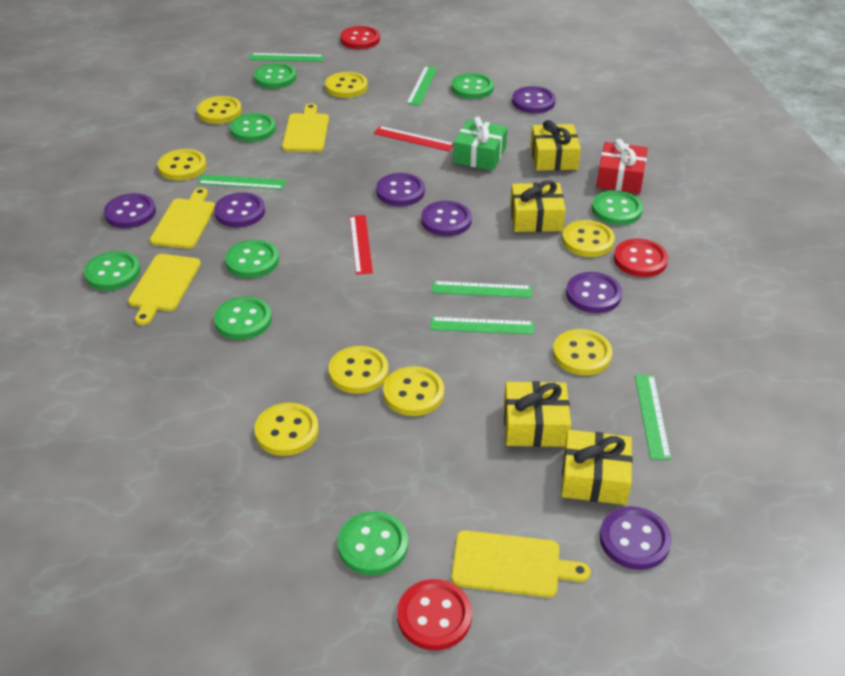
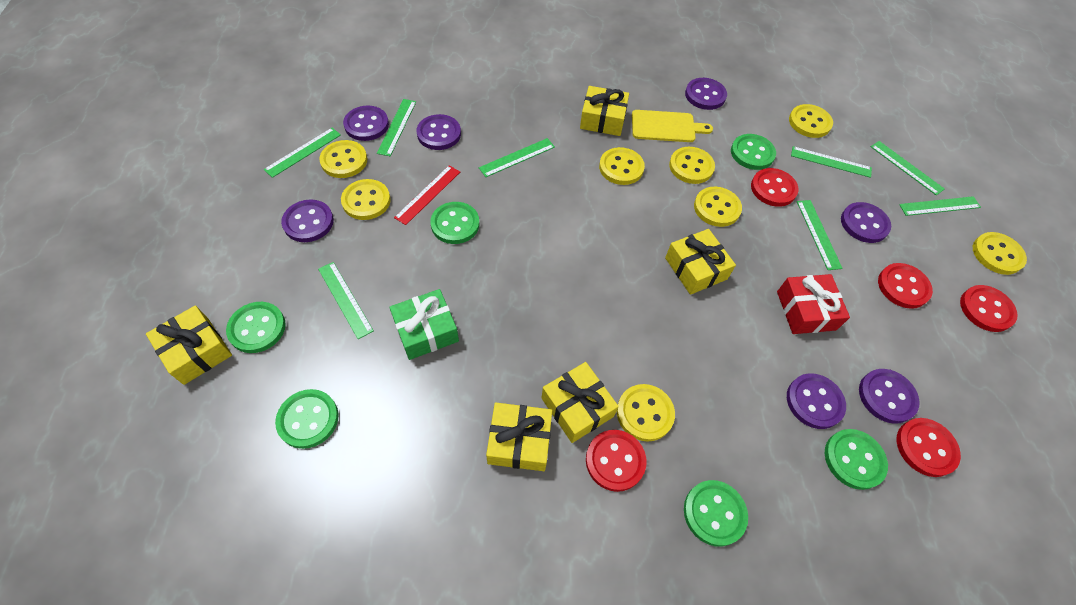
green button: 8 -> 6
green ruler: 6 -> 8
red button: 3 -> 5
red ruler: 2 -> 1
yellow cutting board: 4 -> 1
yellow gift: 4 -> 5

